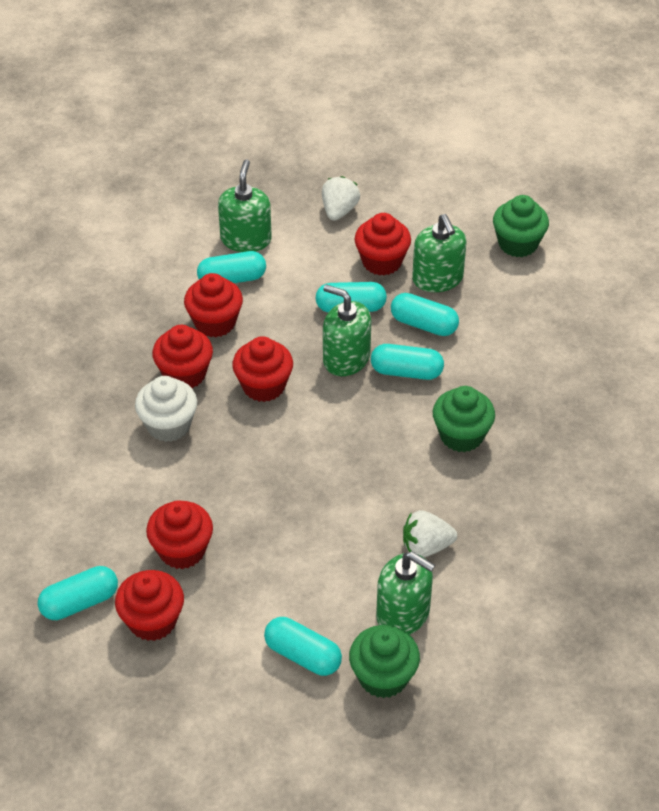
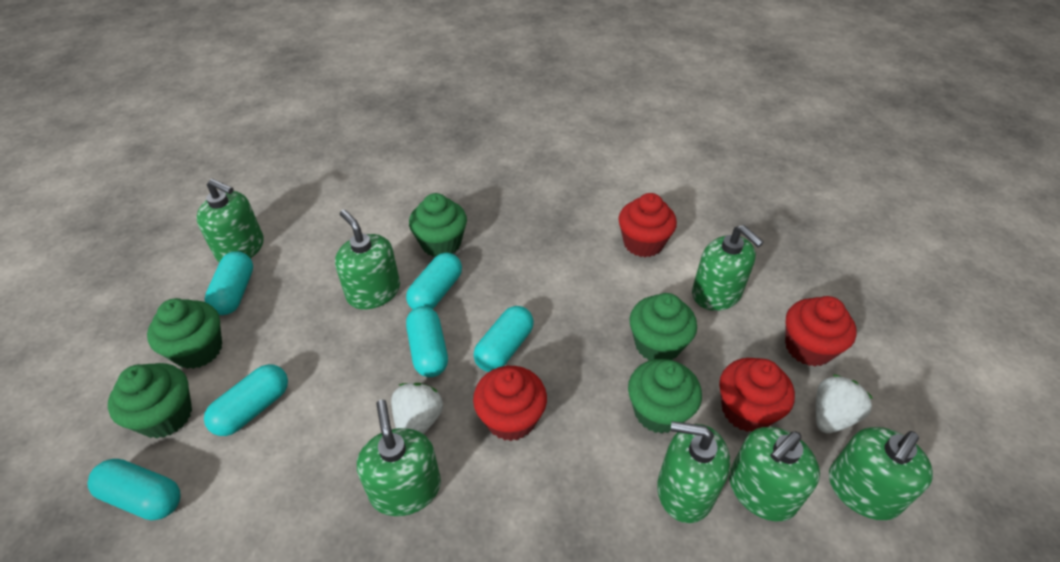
green cupcake: 3 -> 5
green soap dispenser: 4 -> 7
red cupcake: 6 -> 4
white cupcake: 1 -> 0

